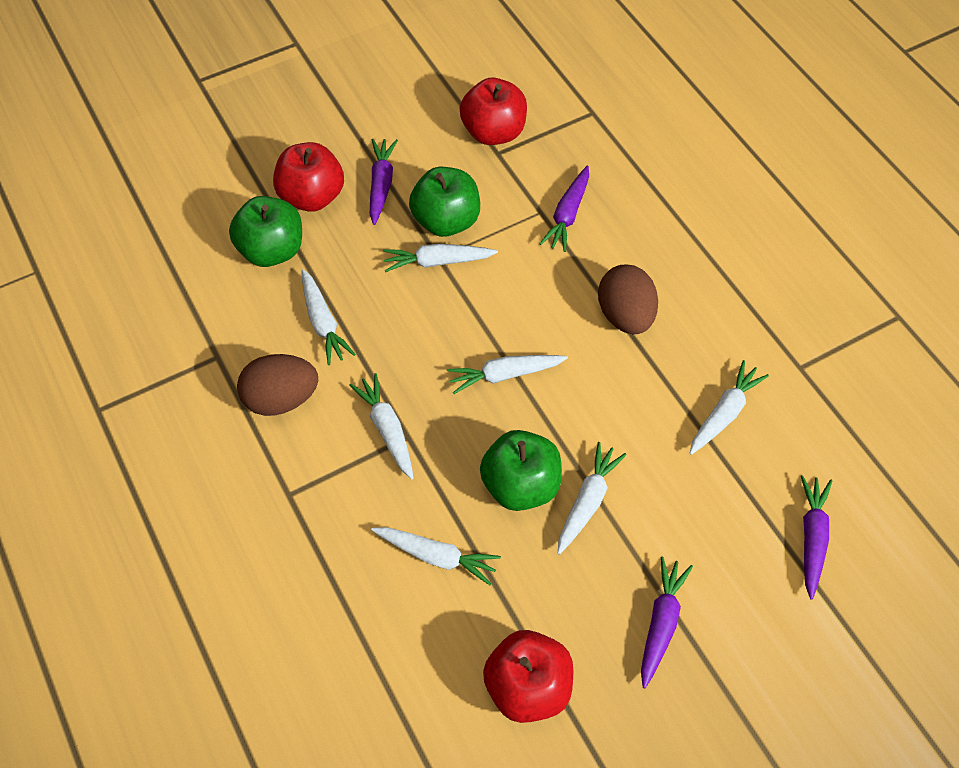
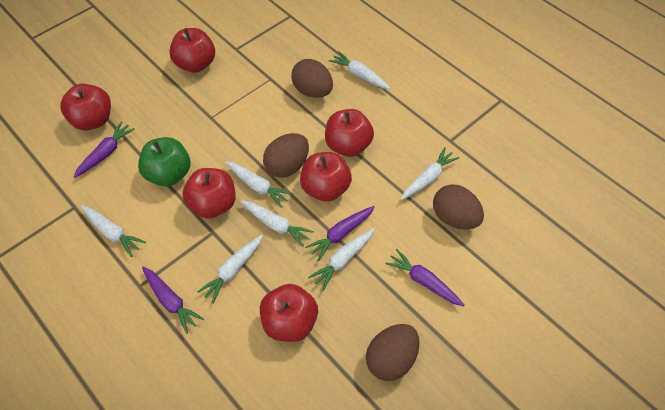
brown egg: 2 -> 4
green apple: 3 -> 1
red apple: 3 -> 6

